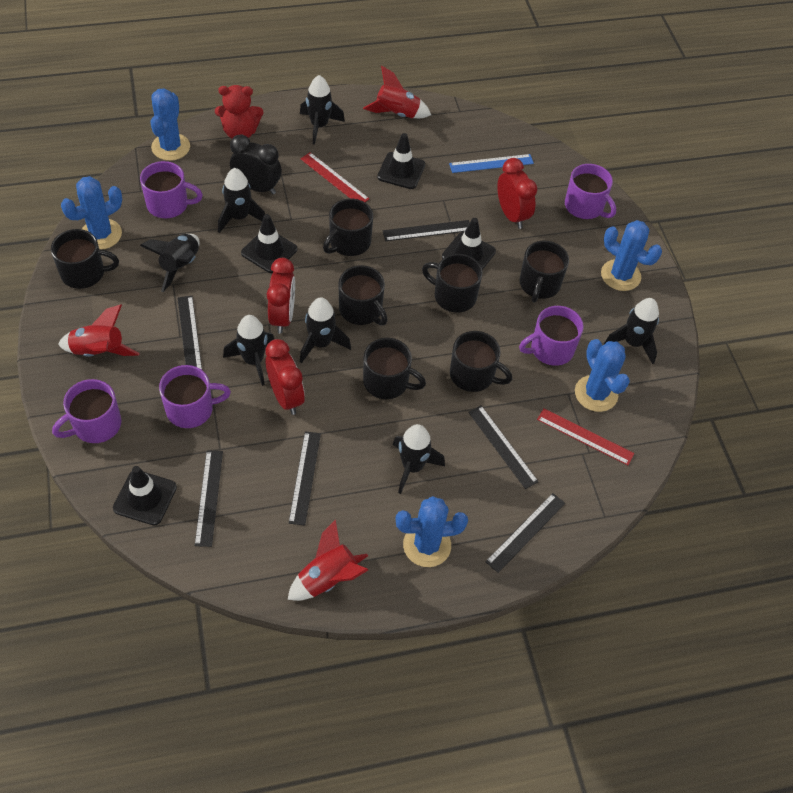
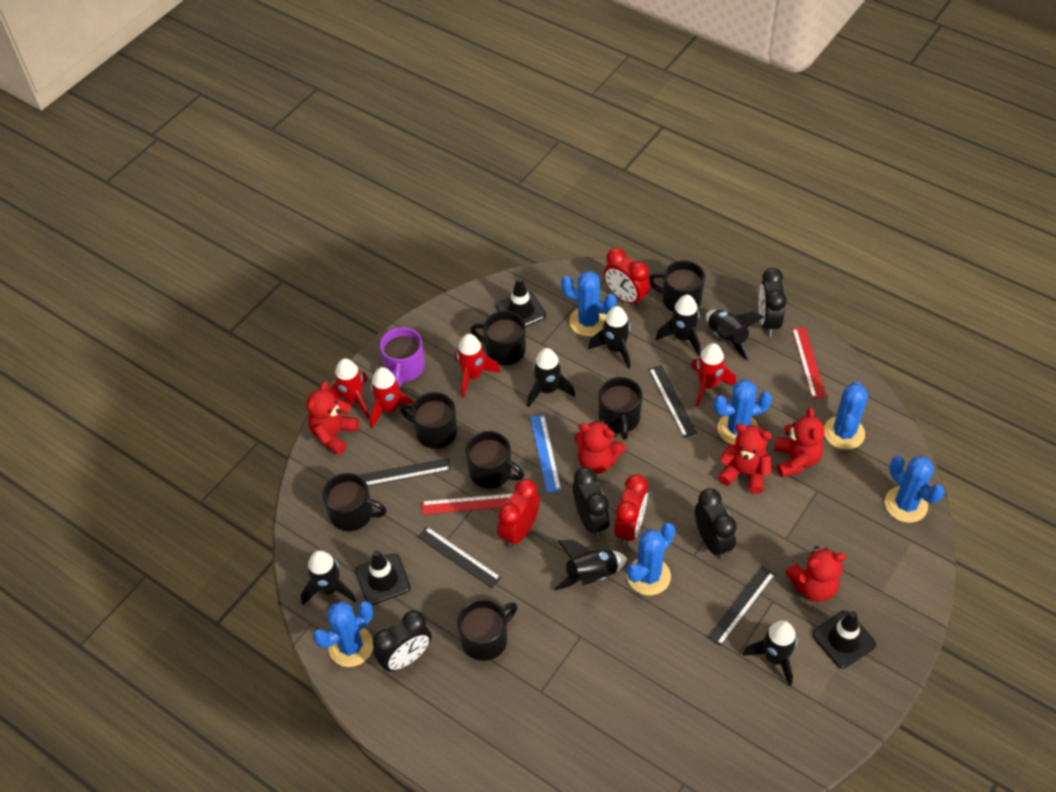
black clock: 1 -> 4
black ruler: 6 -> 4
black traffic cone: 4 -> 3
blue cactus: 5 -> 6
purple mug: 5 -> 1
red rocket: 3 -> 4
red teddy bear: 1 -> 5

